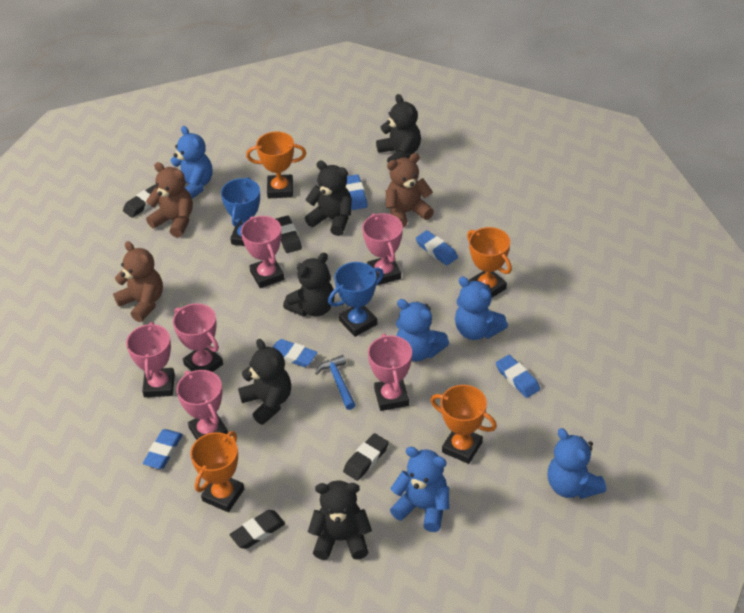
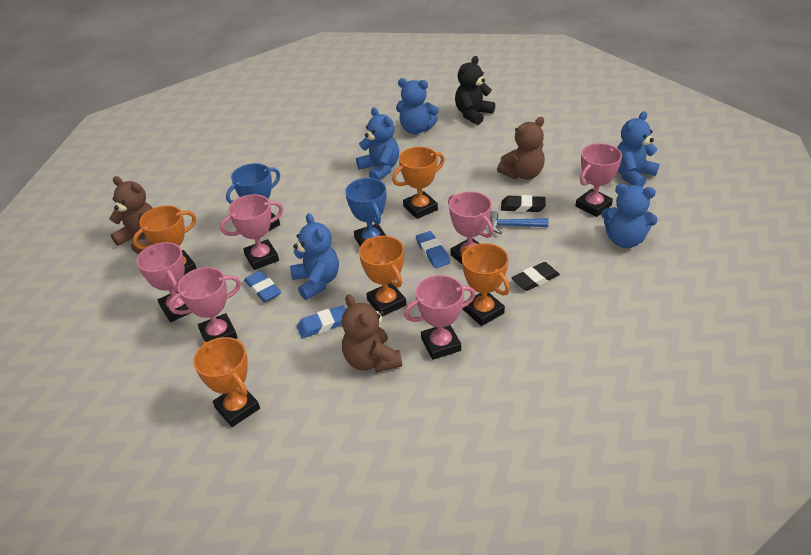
black eraser: 4 -> 2
black teddy bear: 5 -> 1
blue eraser: 5 -> 3
orange trophy: 4 -> 5

